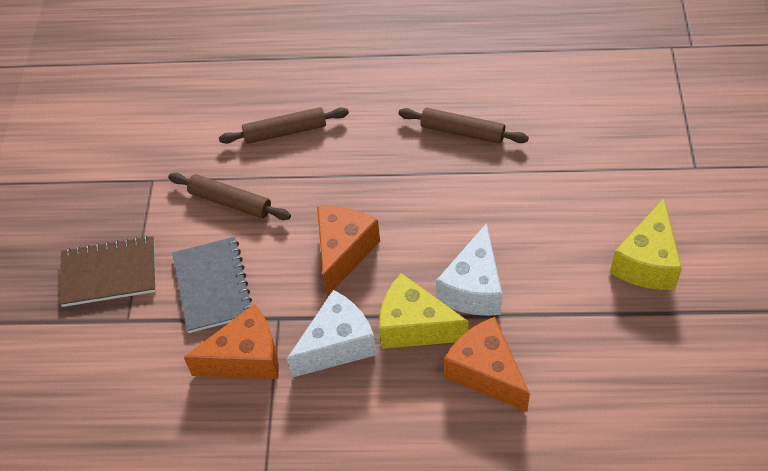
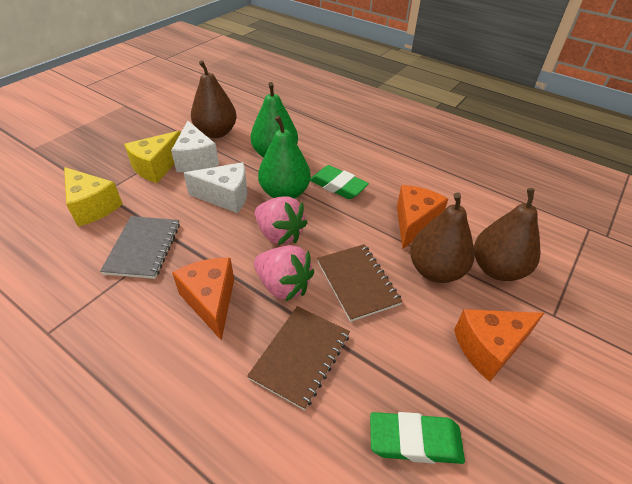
brown notebook: 1 -> 2
brown pear: 0 -> 3
brown rolling pin: 3 -> 0
green eraser: 0 -> 2
green pear: 0 -> 2
pink strawberry: 0 -> 2

